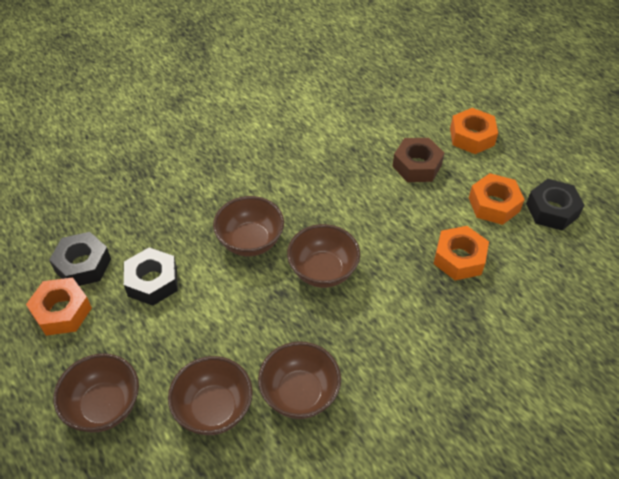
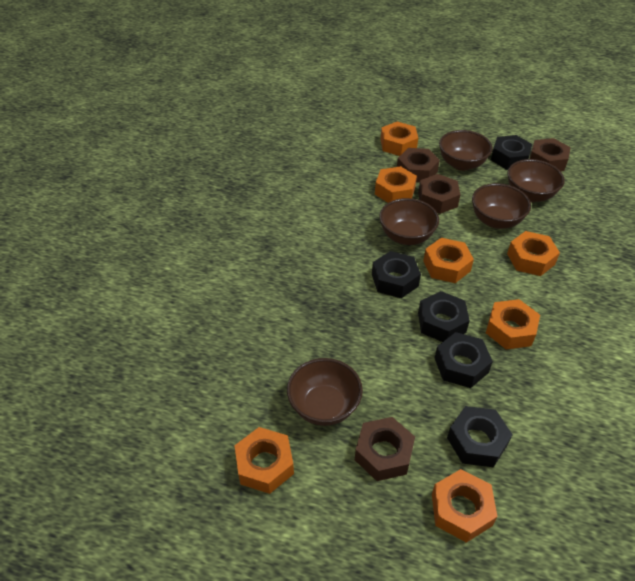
black nut: 3 -> 5
brown nut: 1 -> 4
orange nut: 4 -> 7

